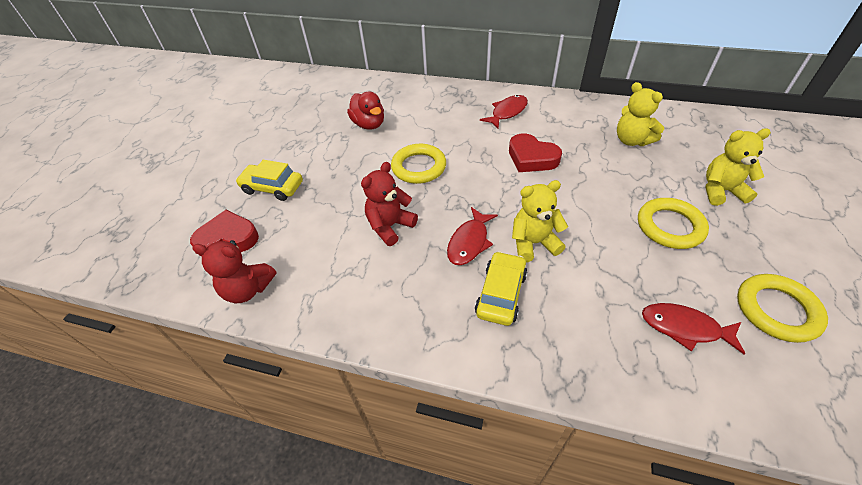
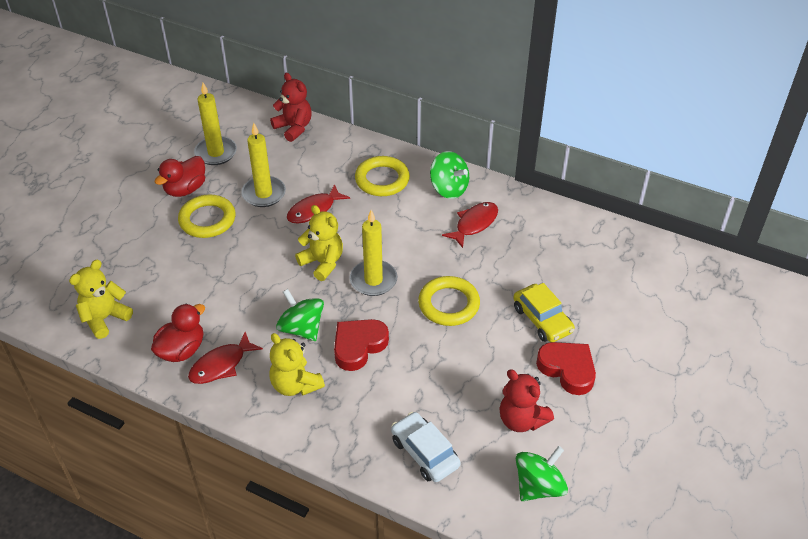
green spinning top: 0 -> 3
red duck: 1 -> 2
white car: 0 -> 1
yellow candle: 0 -> 3
yellow car: 2 -> 1

